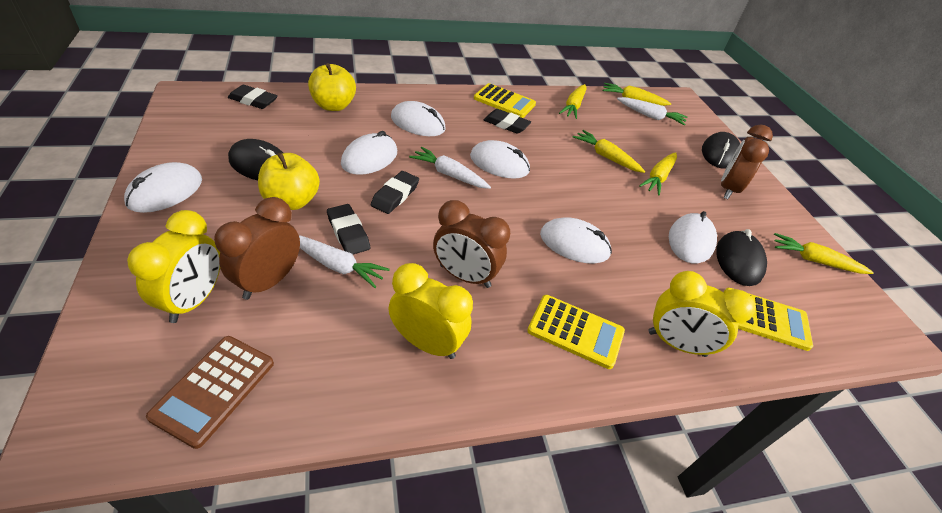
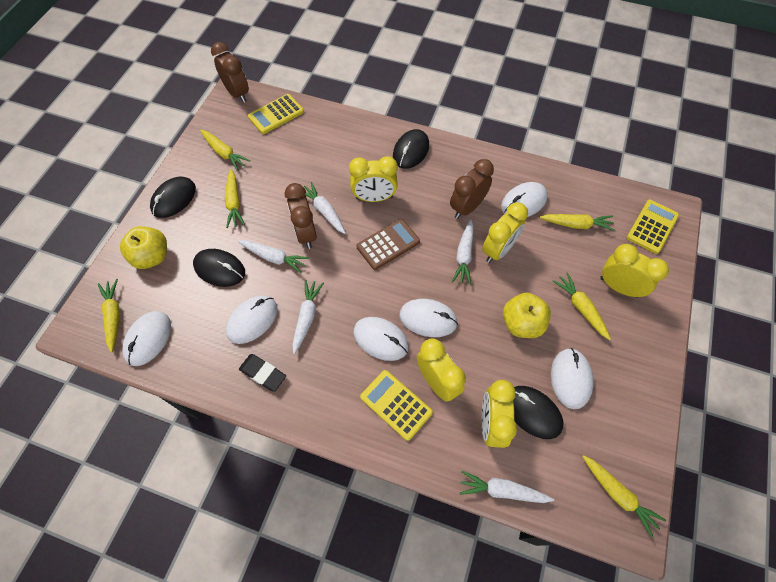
black eraser: 4 -> 1
black mouse: 3 -> 4
white carrot: 3 -> 5
yellow carrot: 5 -> 6
yellow clock: 3 -> 5

